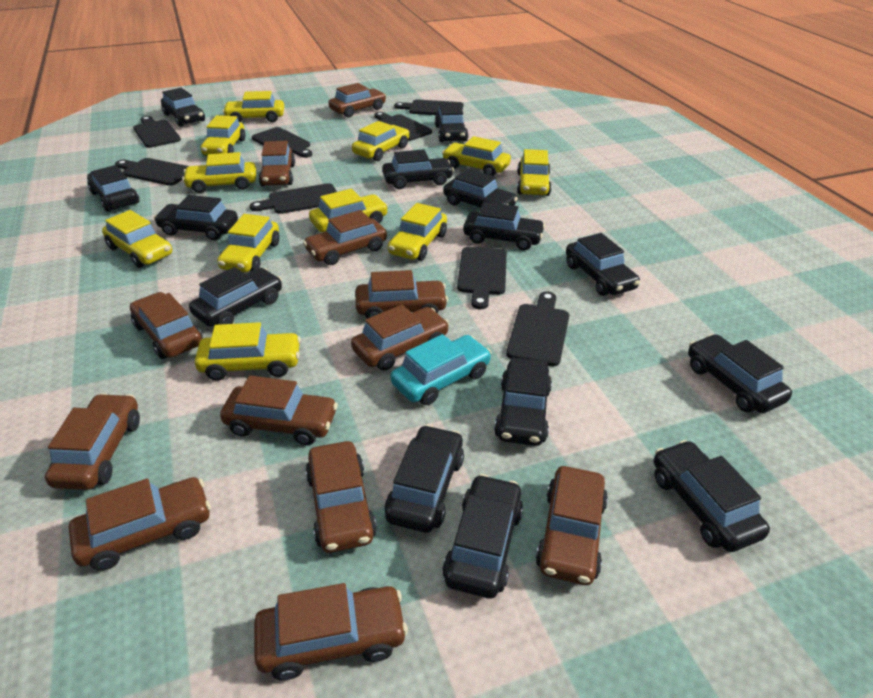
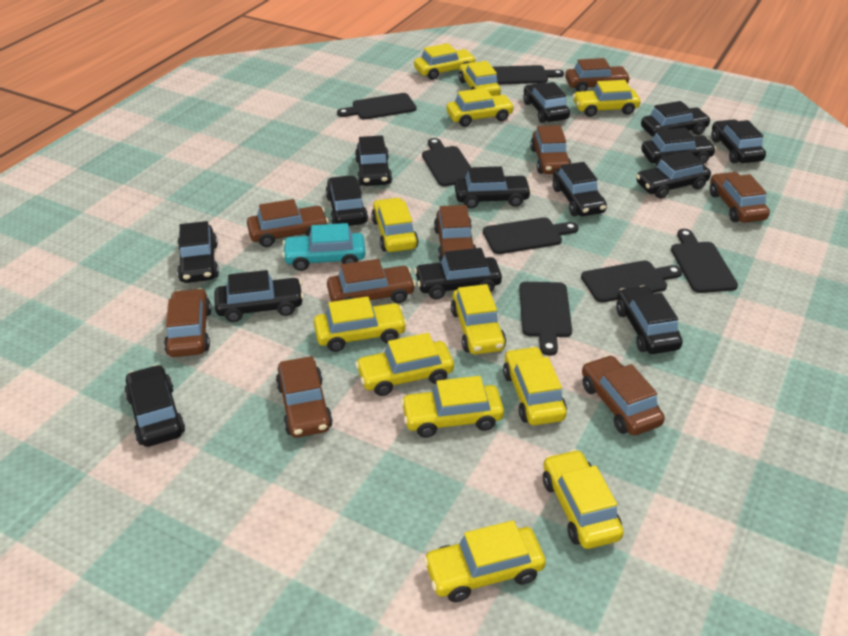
black cutting board: 8 -> 7
brown car: 12 -> 9
yellow car: 11 -> 12

